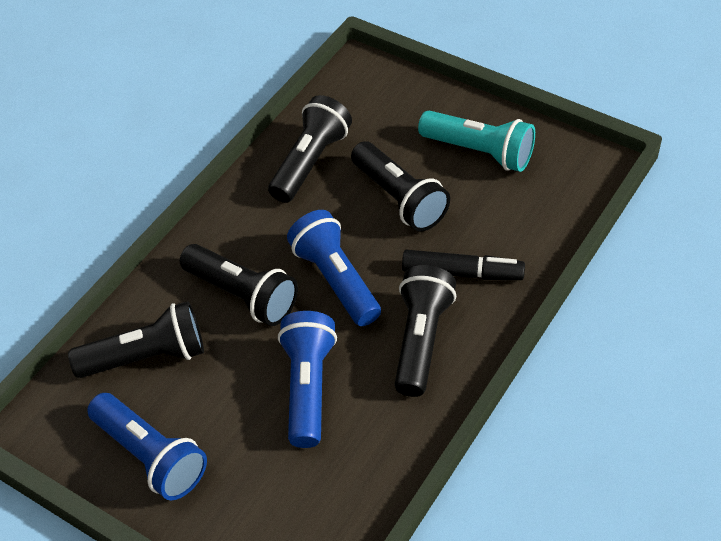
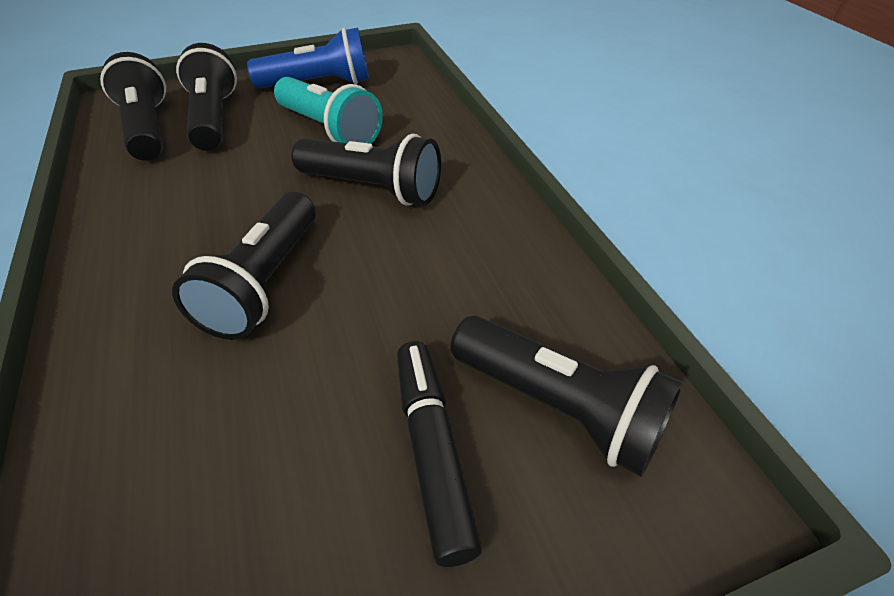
blue flashlight: 3 -> 1

